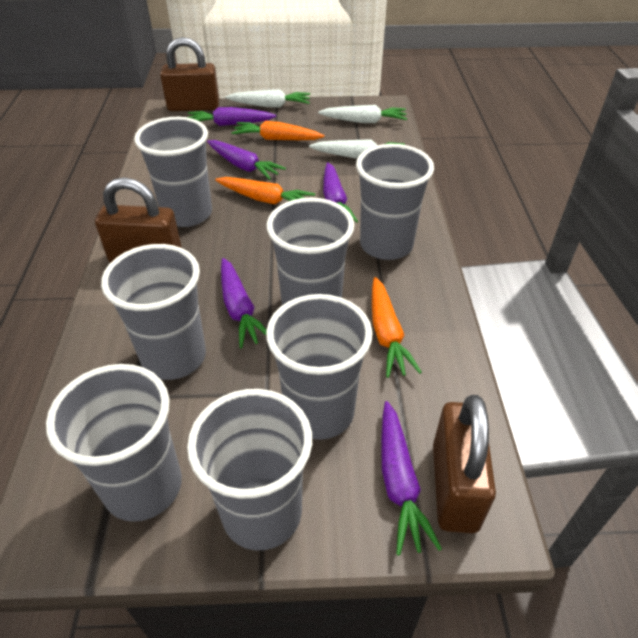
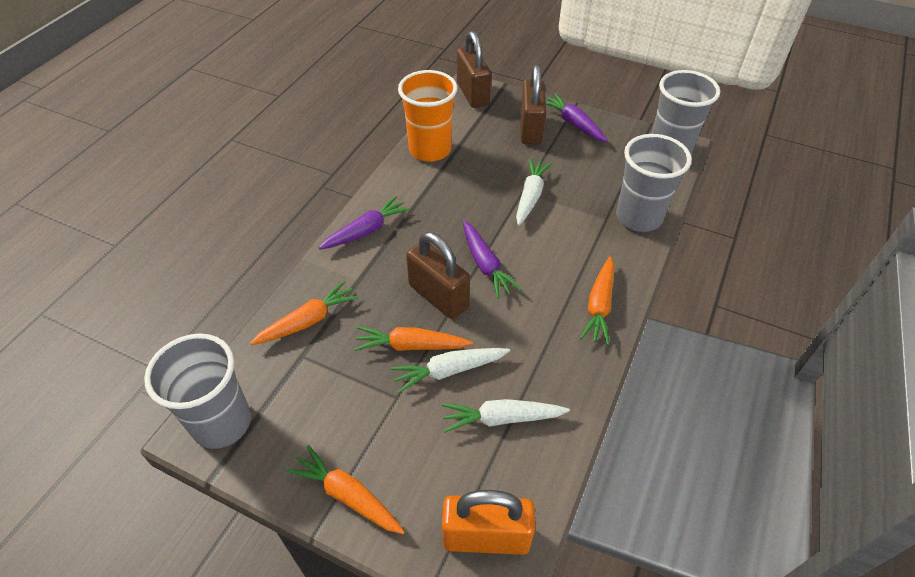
grey cup: 7 -> 3
orange carrot: 3 -> 4
orange cup: 0 -> 1
orange padlock: 0 -> 1
purple carrot: 5 -> 3

